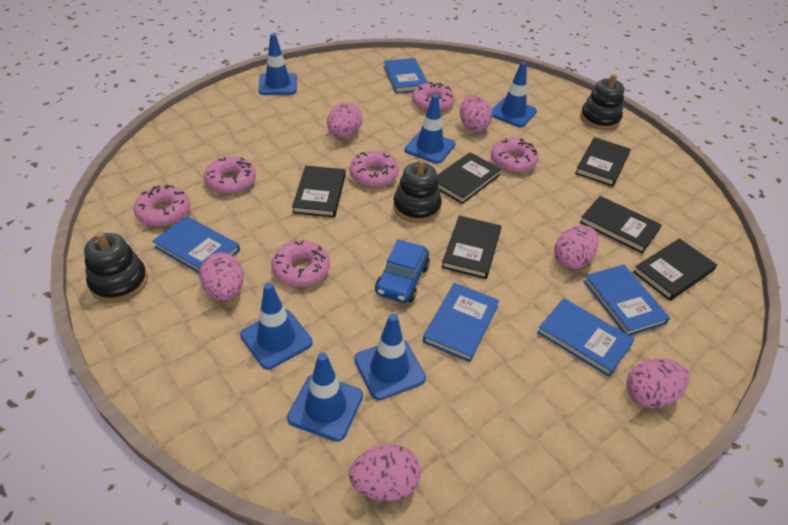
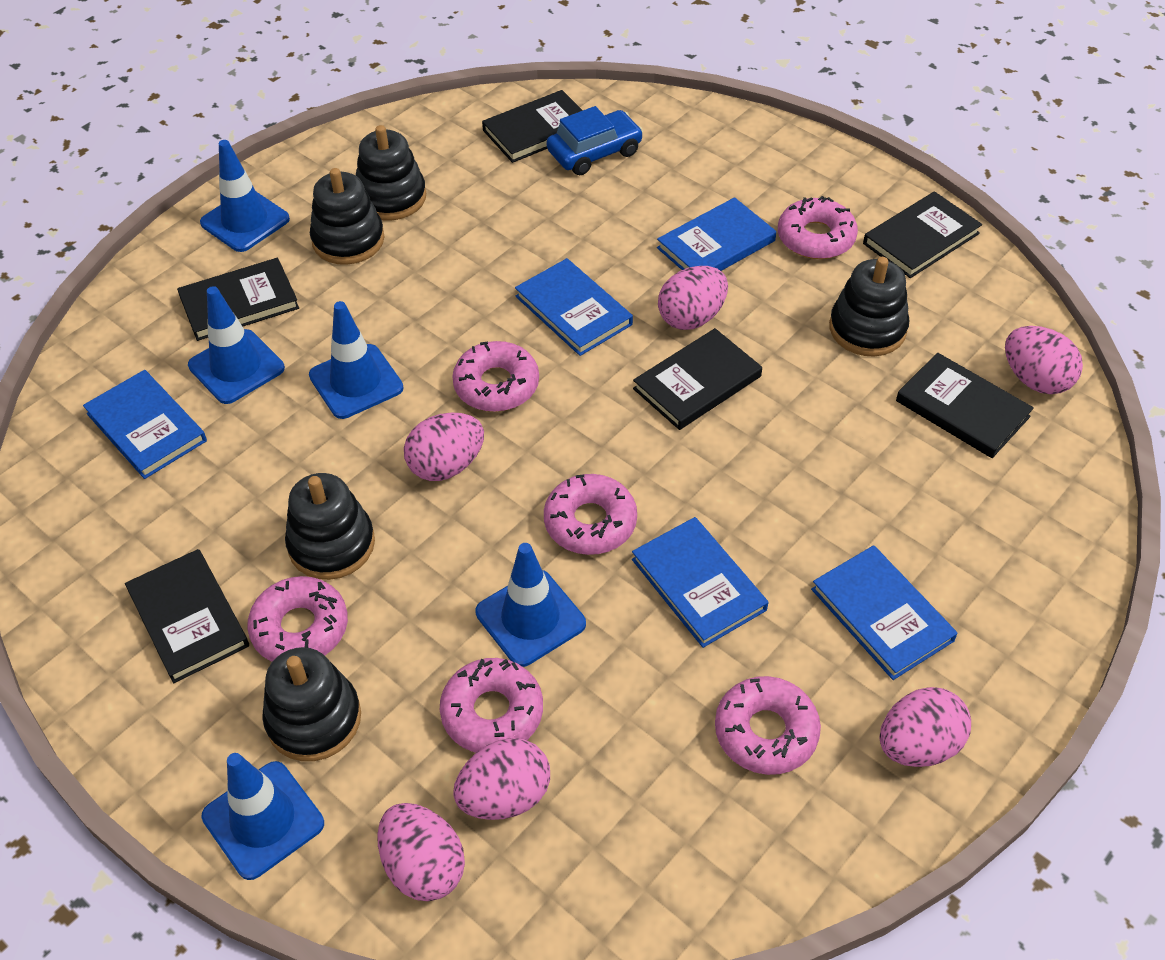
black stacking toy: 3 -> 5
blue traffic cone: 6 -> 5

